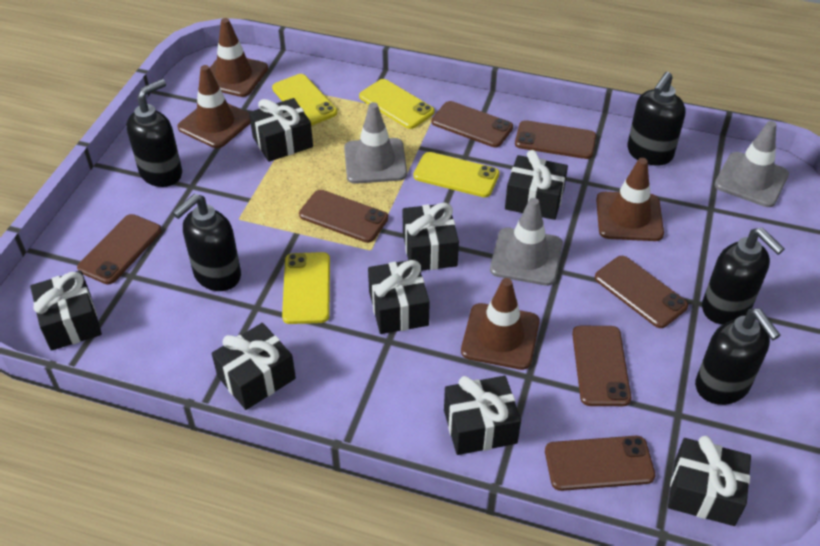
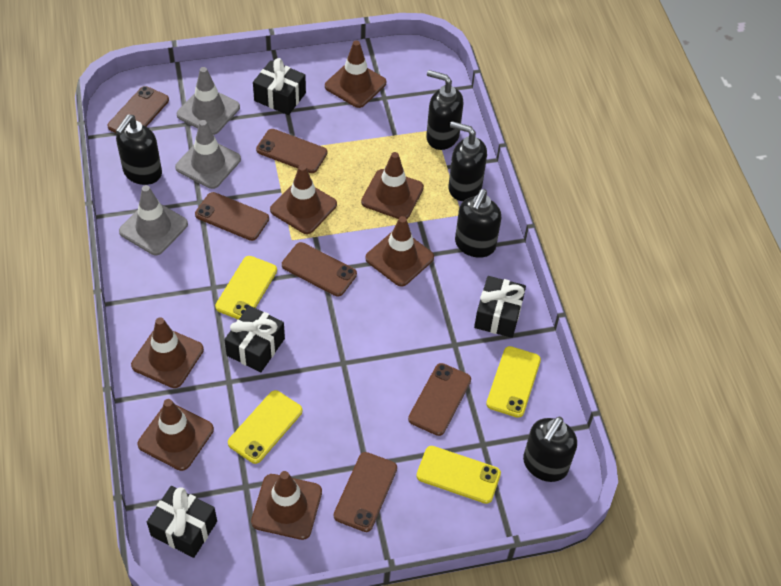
black gift: 8 -> 4
brown phone: 7 -> 6
brown traffic cone: 4 -> 7

